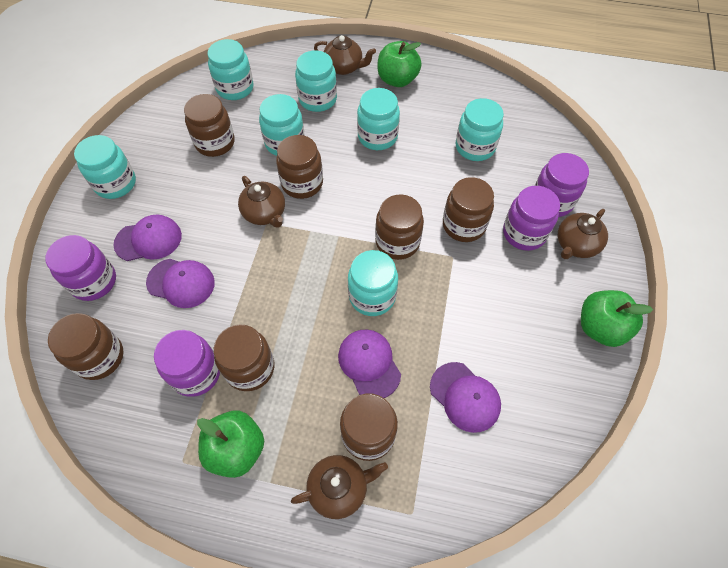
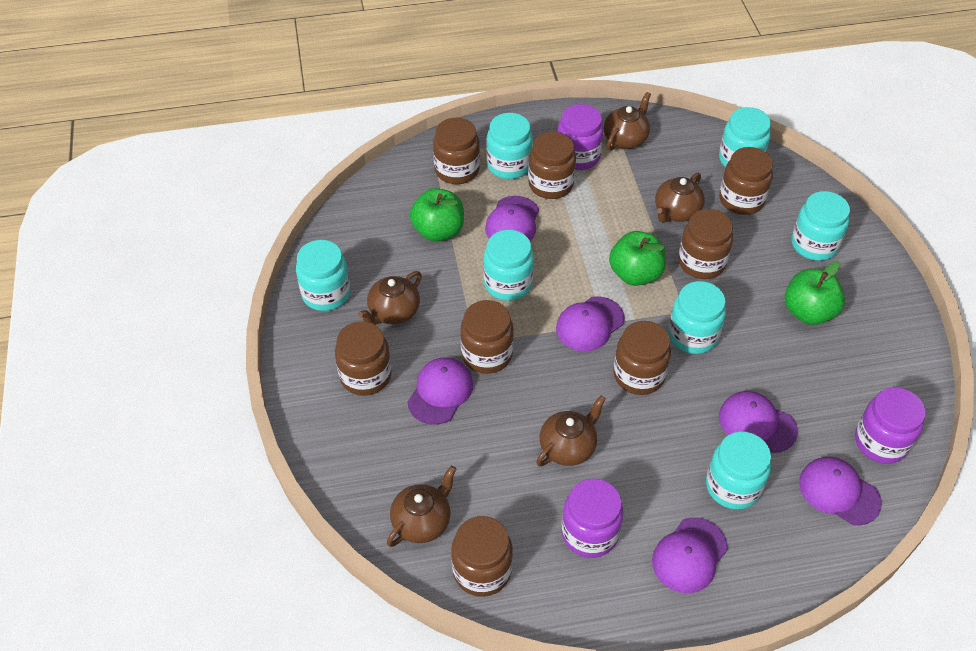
brown jar: 7 -> 8
brown teapot: 4 -> 5
purple cap: 4 -> 6
purple jar: 4 -> 3

